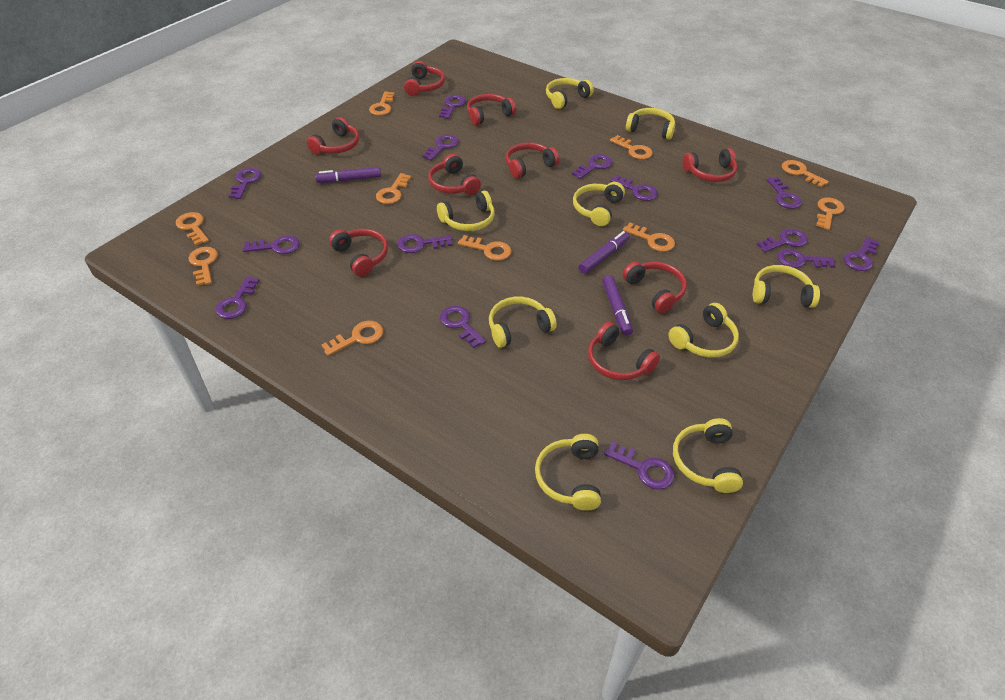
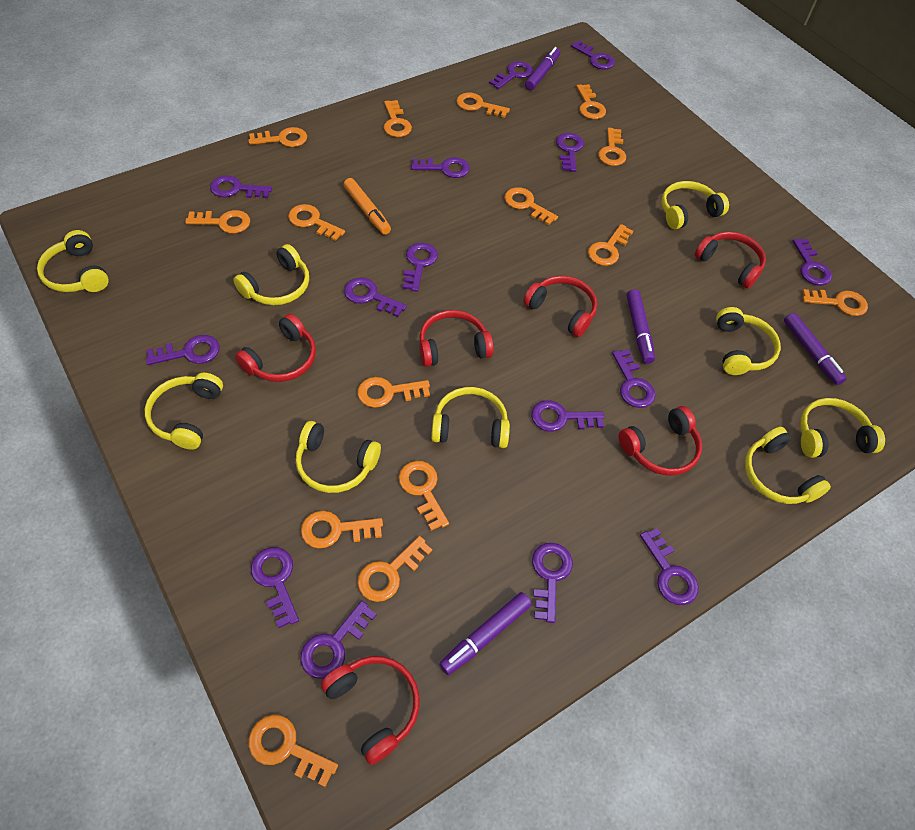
orange key: 10 -> 15
orange marker: 0 -> 1
purple key: 14 -> 15
purple marker: 3 -> 4
red headphones: 9 -> 6

